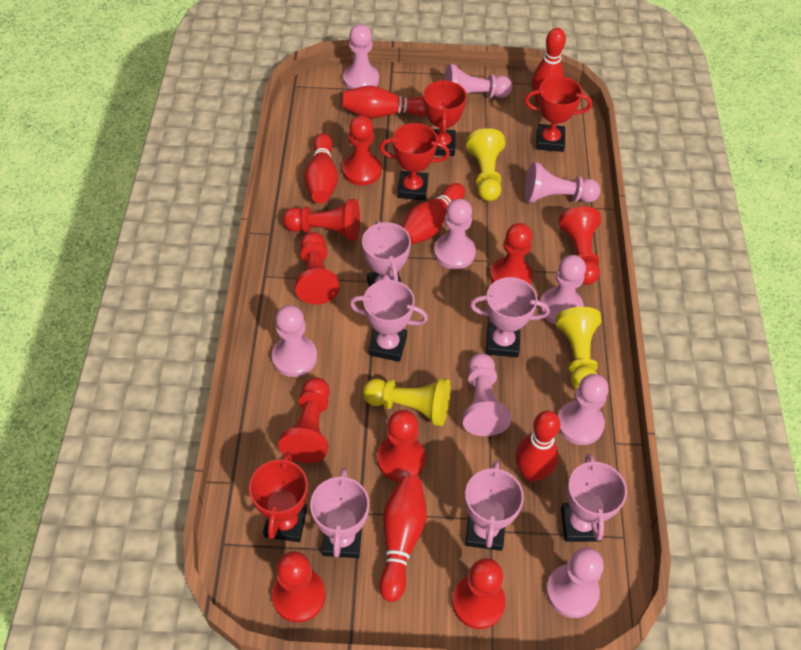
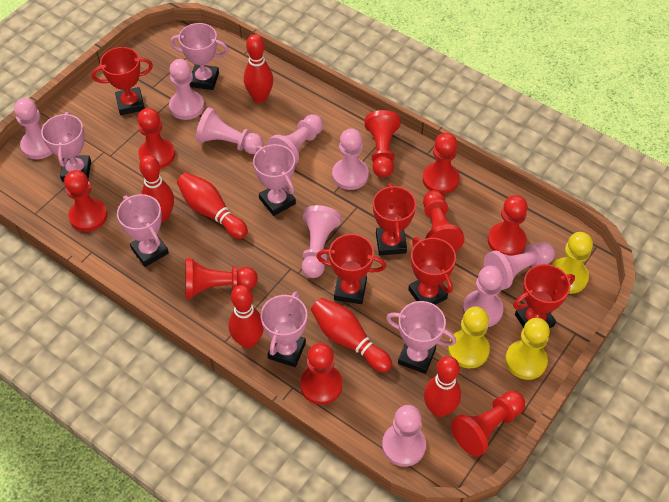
red trophy: 4 -> 5

